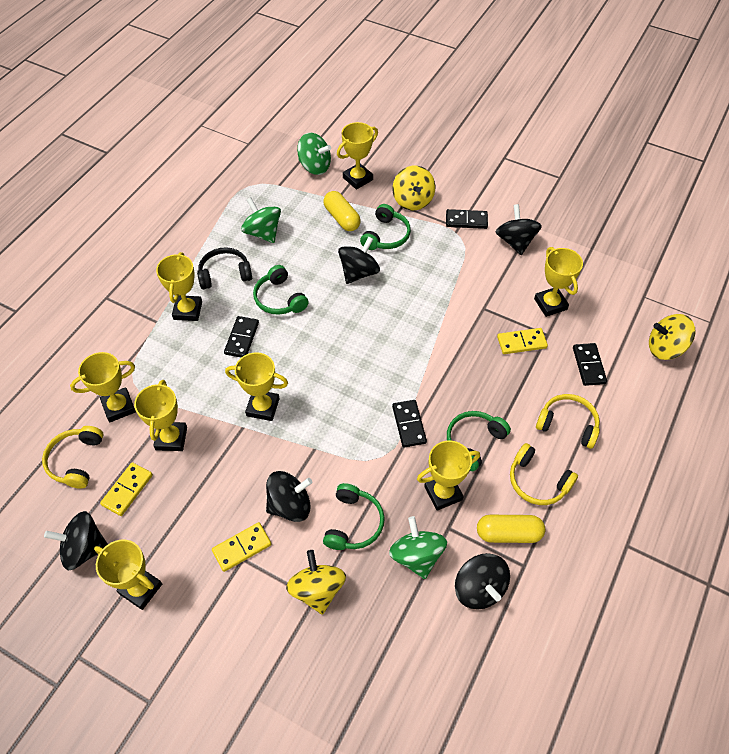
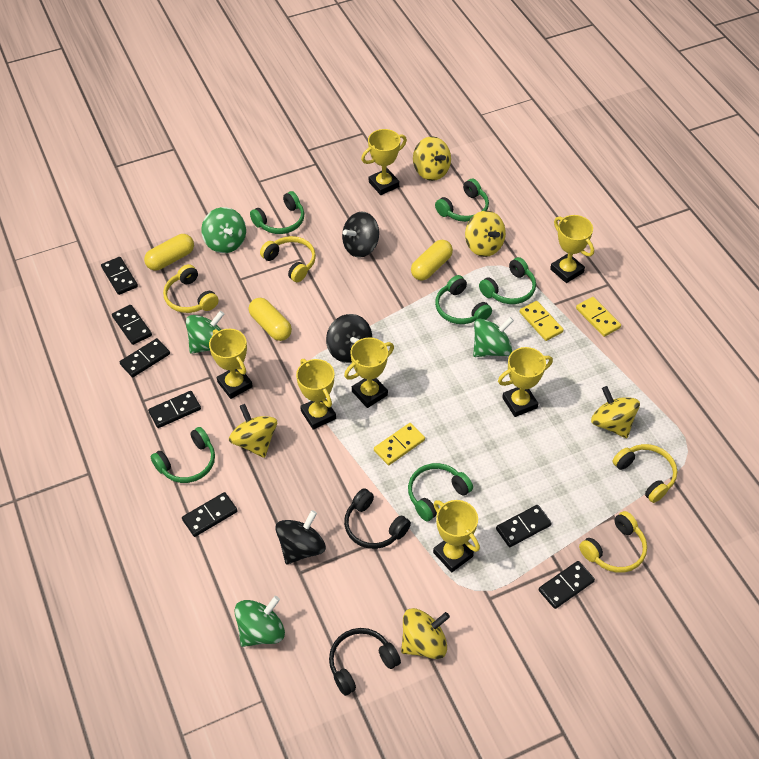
black domino: 4 -> 7
black headphones: 1 -> 2
black spinning top: 5 -> 3
green headphones: 4 -> 6
green spinning top: 3 -> 4
yellow capsule: 2 -> 3
yellow headphones: 3 -> 4
yellow spinning top: 3 -> 5
yellow trophy: 8 -> 7

